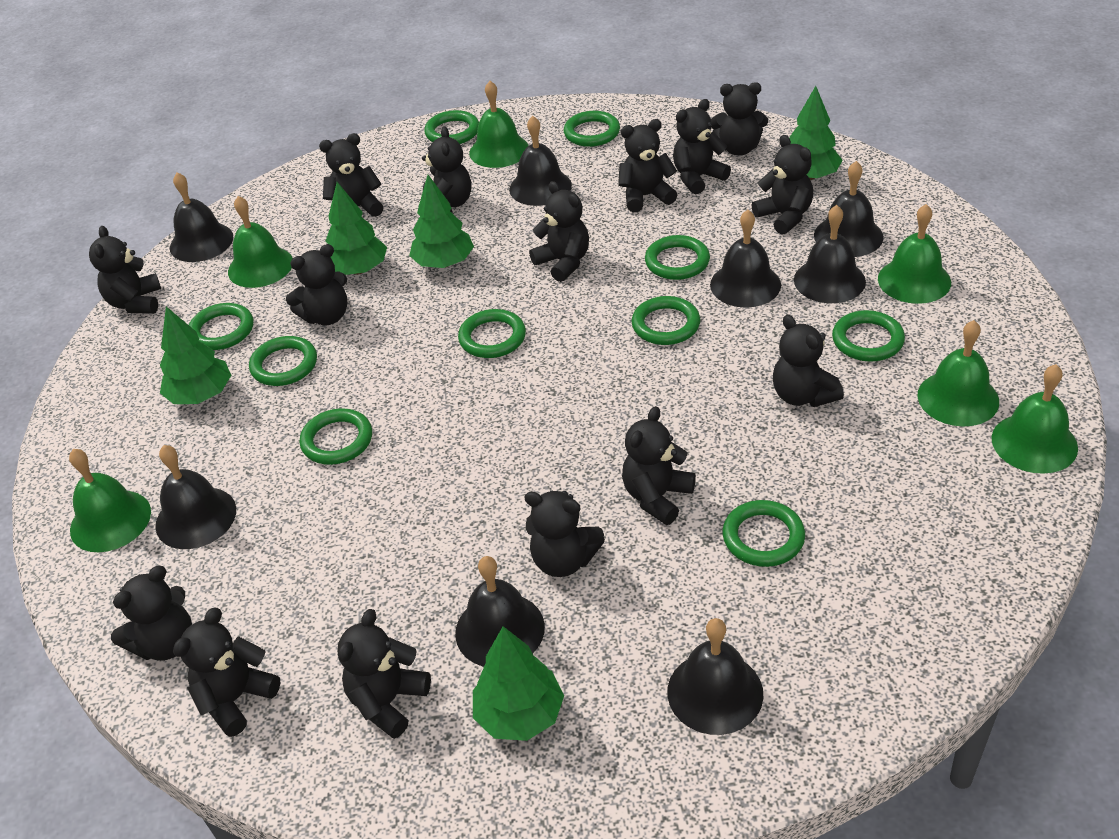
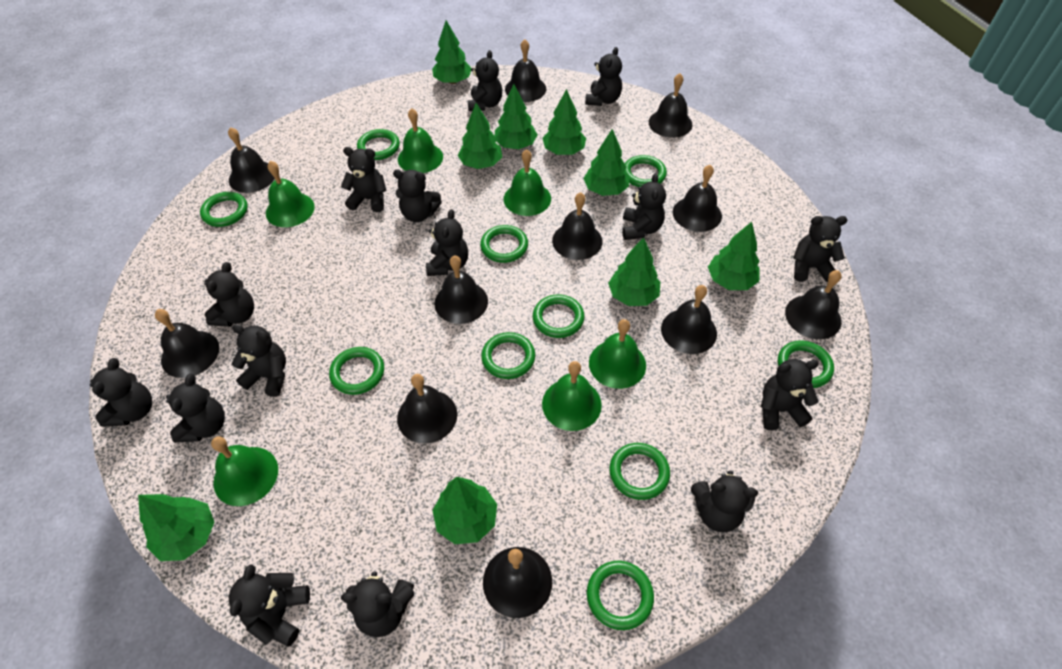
black bell: 8 -> 11
green tree: 5 -> 9

